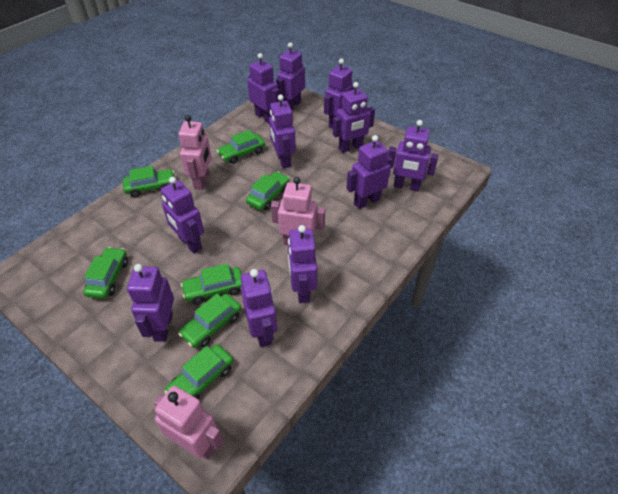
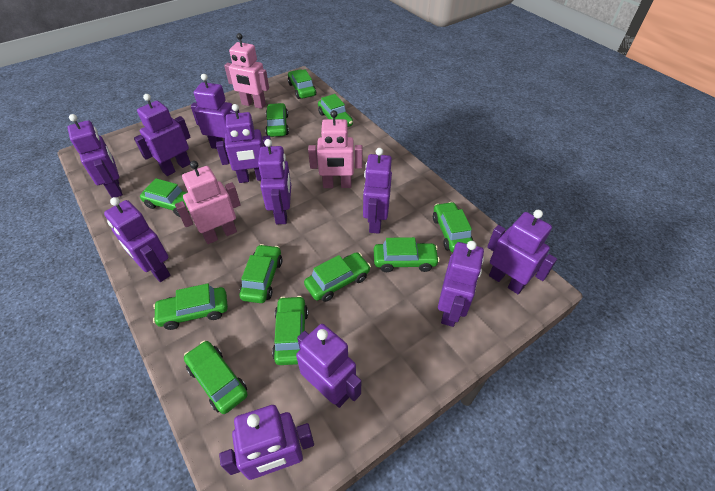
green car: 7 -> 11

